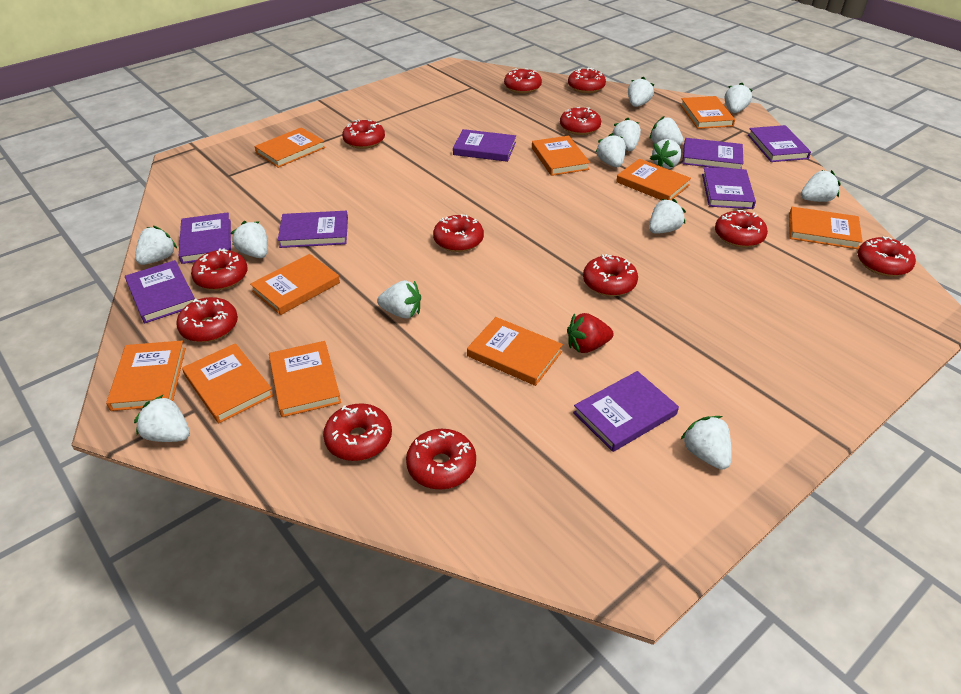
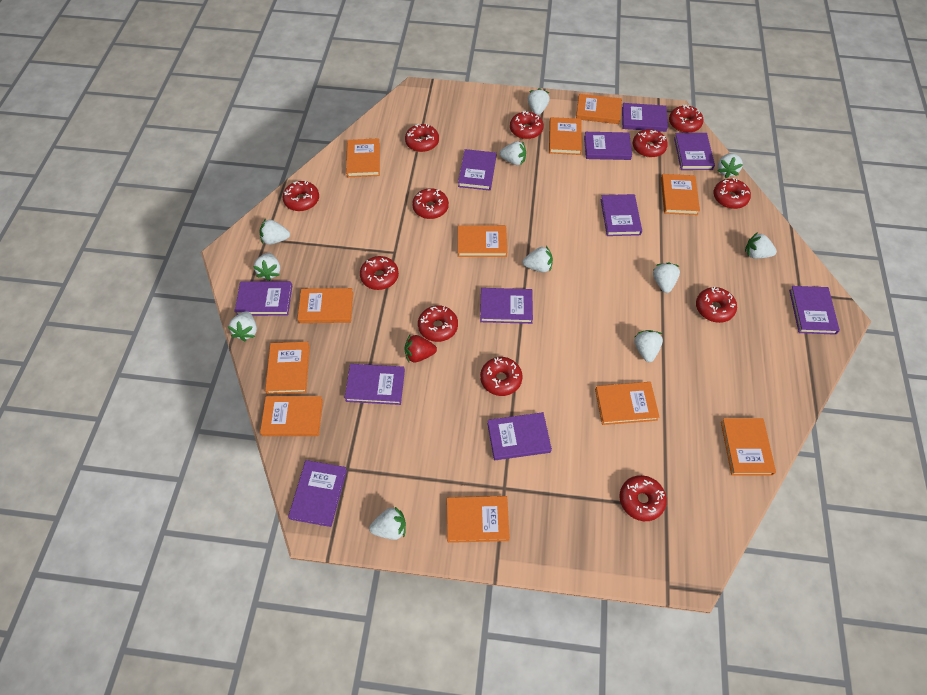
orange book: 10 -> 11
purple book: 8 -> 11
white strawberry: 13 -> 11

